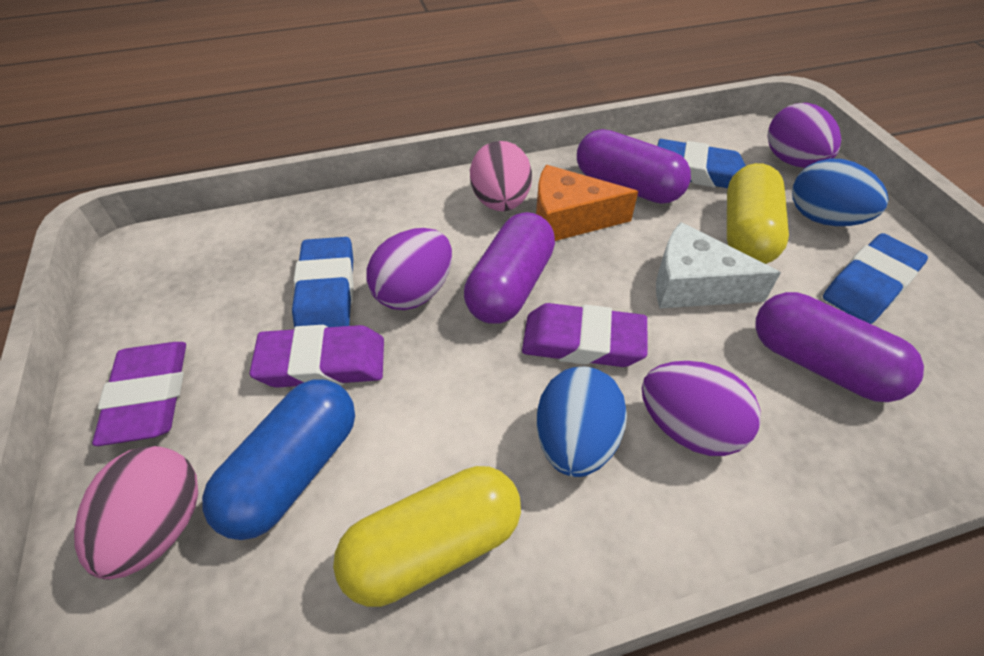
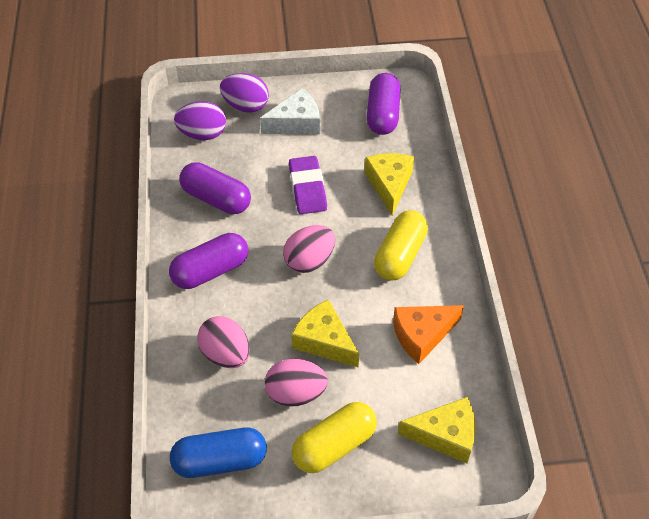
blue egg: 2 -> 0
blue eraser: 3 -> 0
pink egg: 2 -> 3
purple egg: 3 -> 2
purple eraser: 3 -> 1
yellow cheese: 0 -> 3

